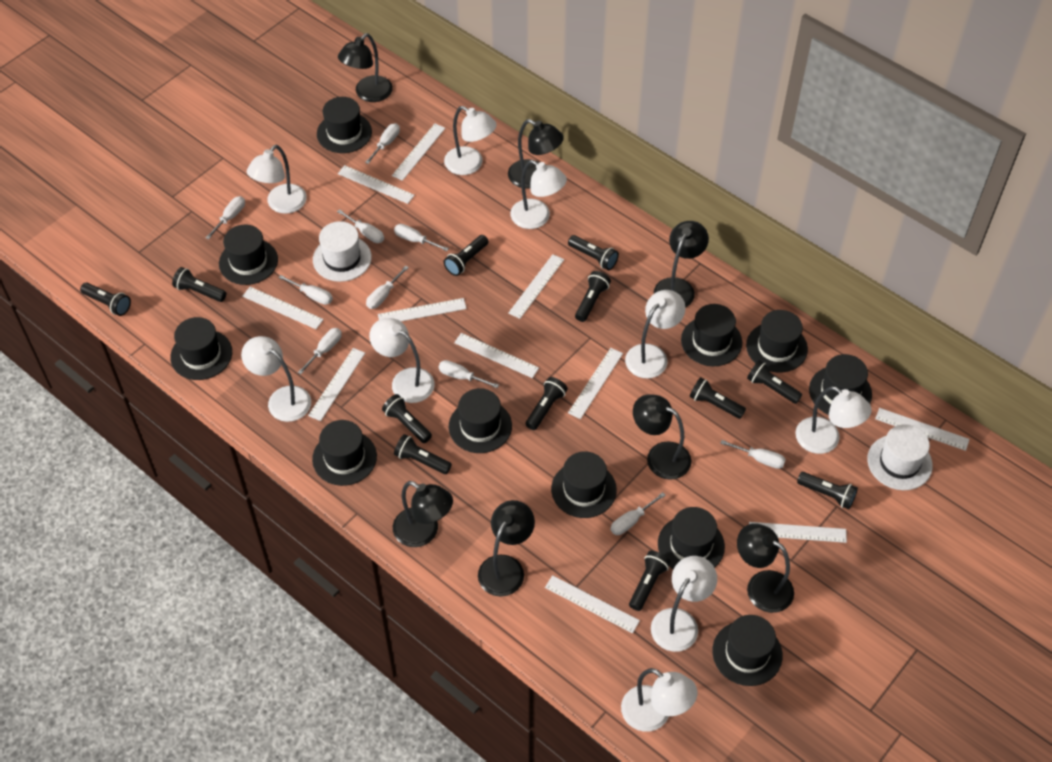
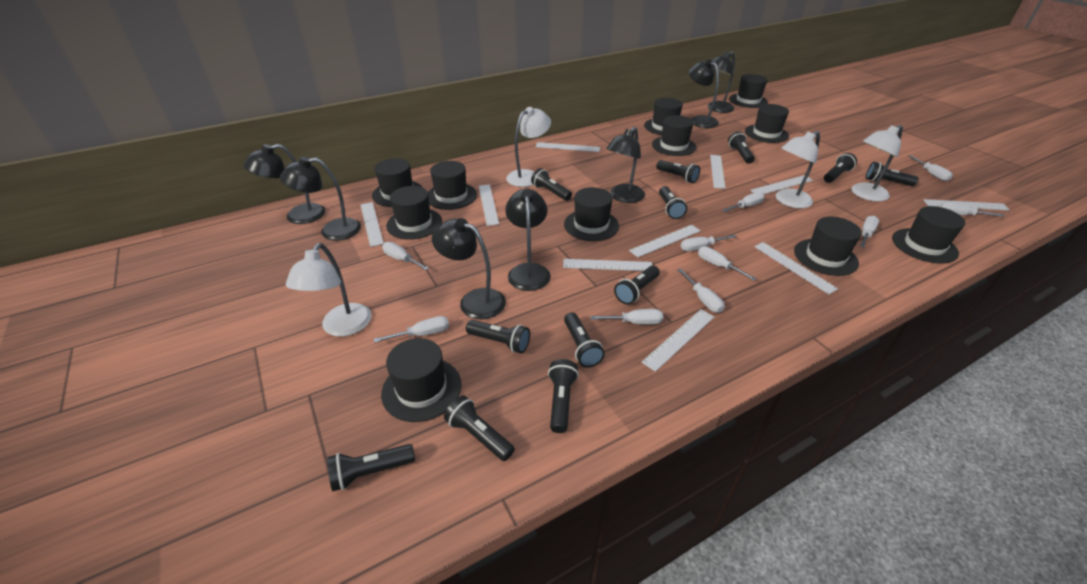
white hat: 2 -> 0
white lamp: 9 -> 4
white ruler: 11 -> 10

